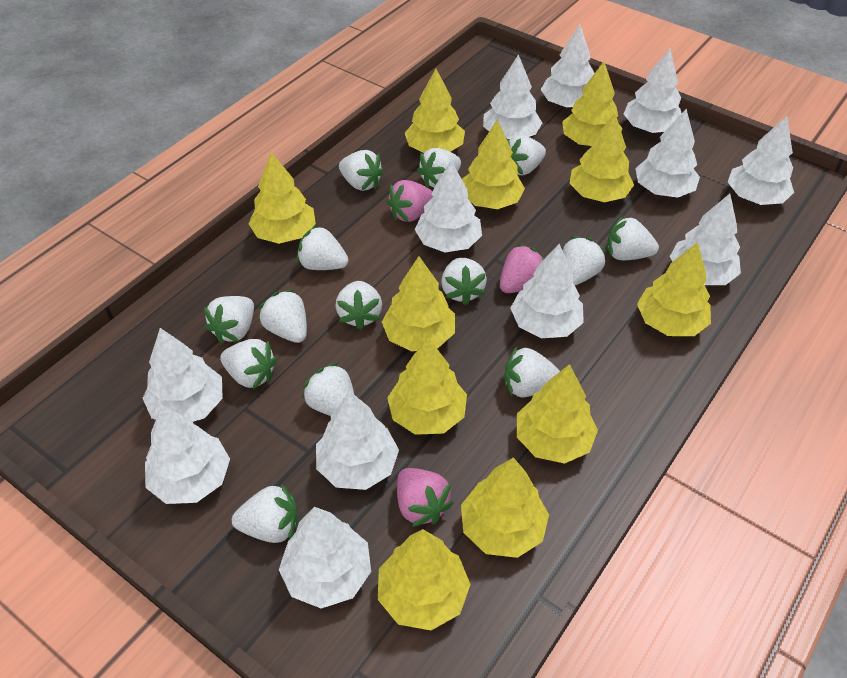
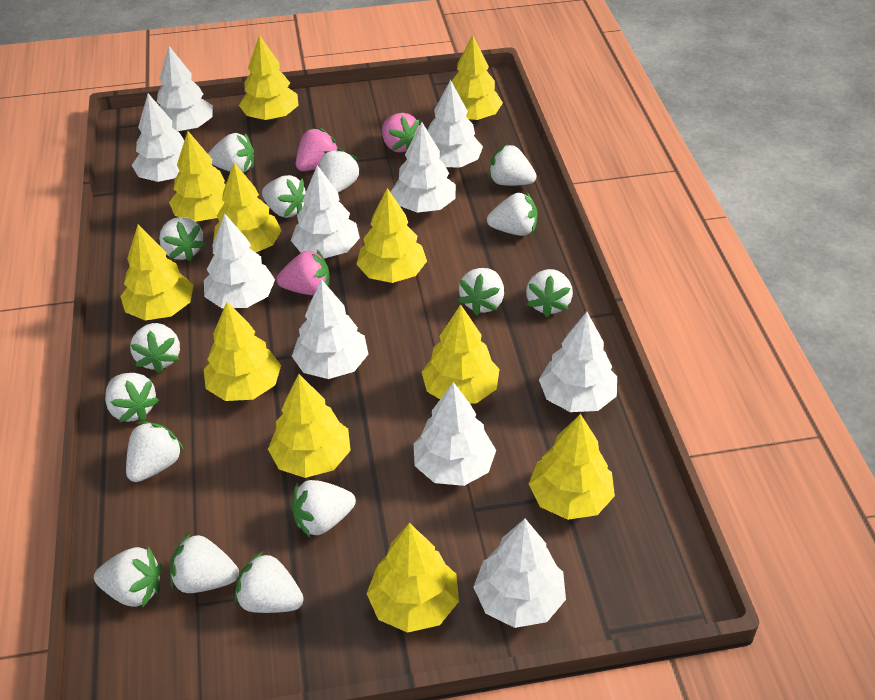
white strawberry: 14 -> 15
white tree: 12 -> 10

